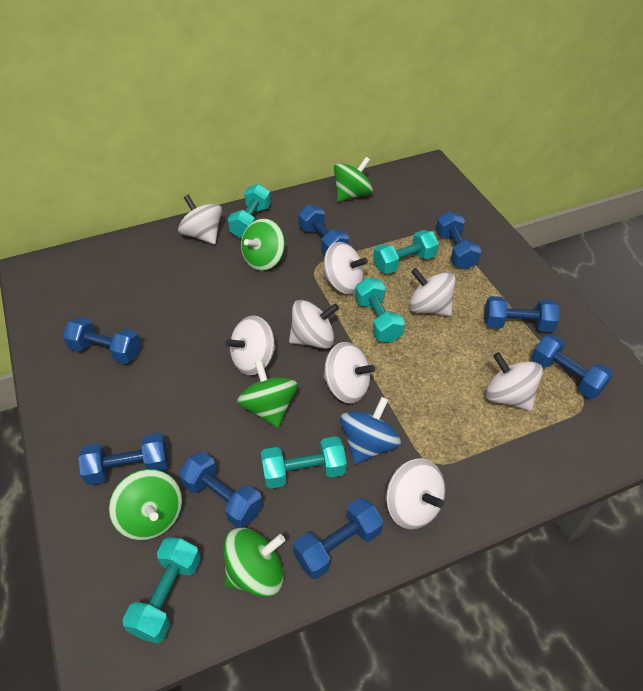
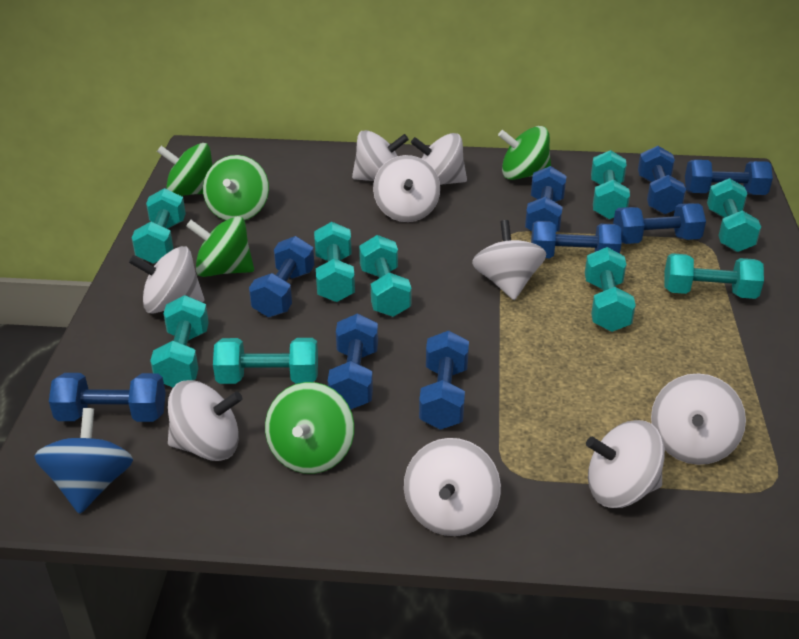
blue dumbbell: 8 -> 9
turquoise dumbbell: 5 -> 9
white spinning top: 8 -> 9

